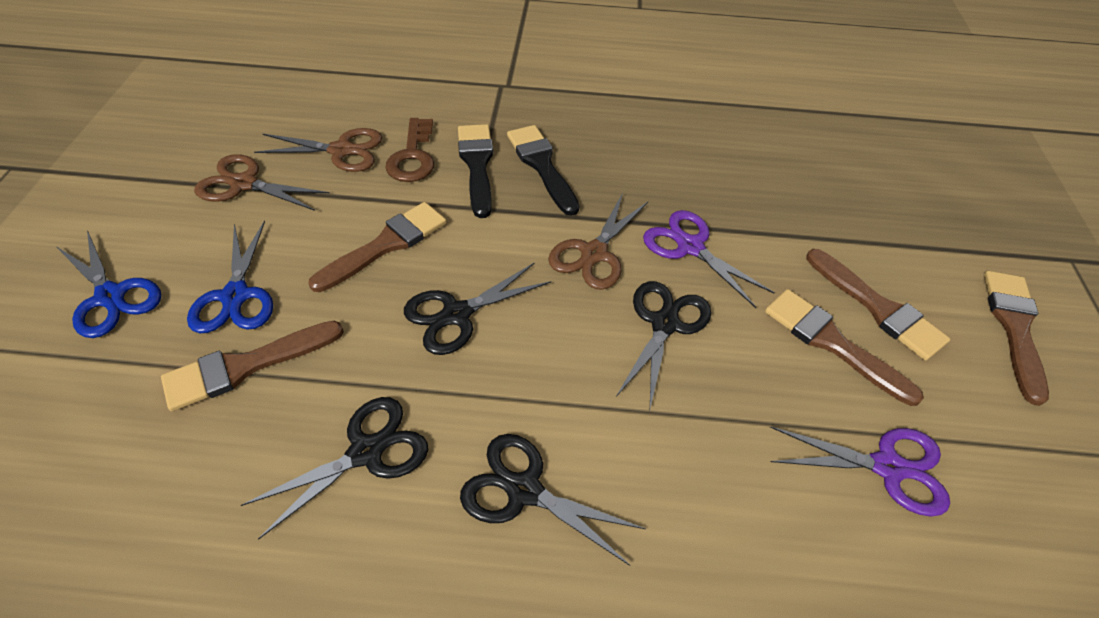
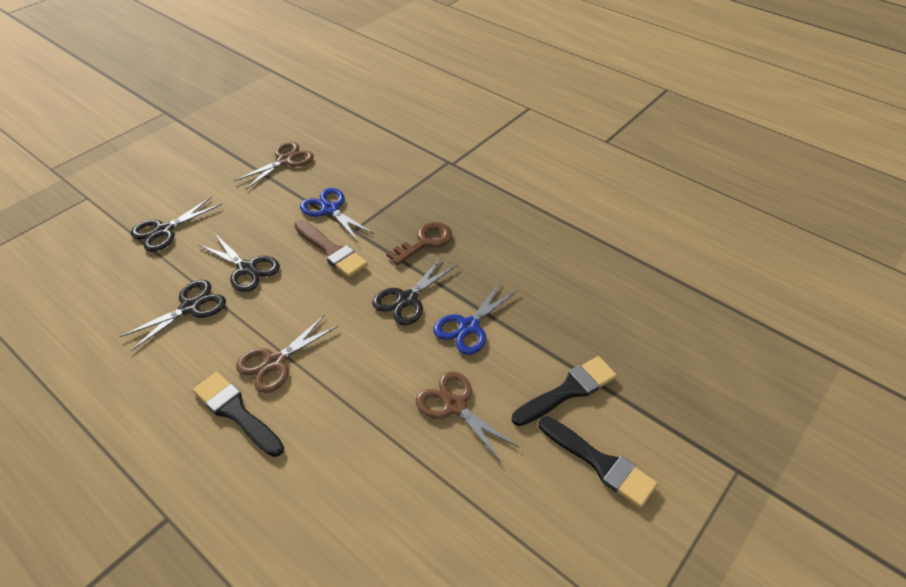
black brush: 2 -> 3
brown brush: 5 -> 1
purple scissors: 2 -> 0

